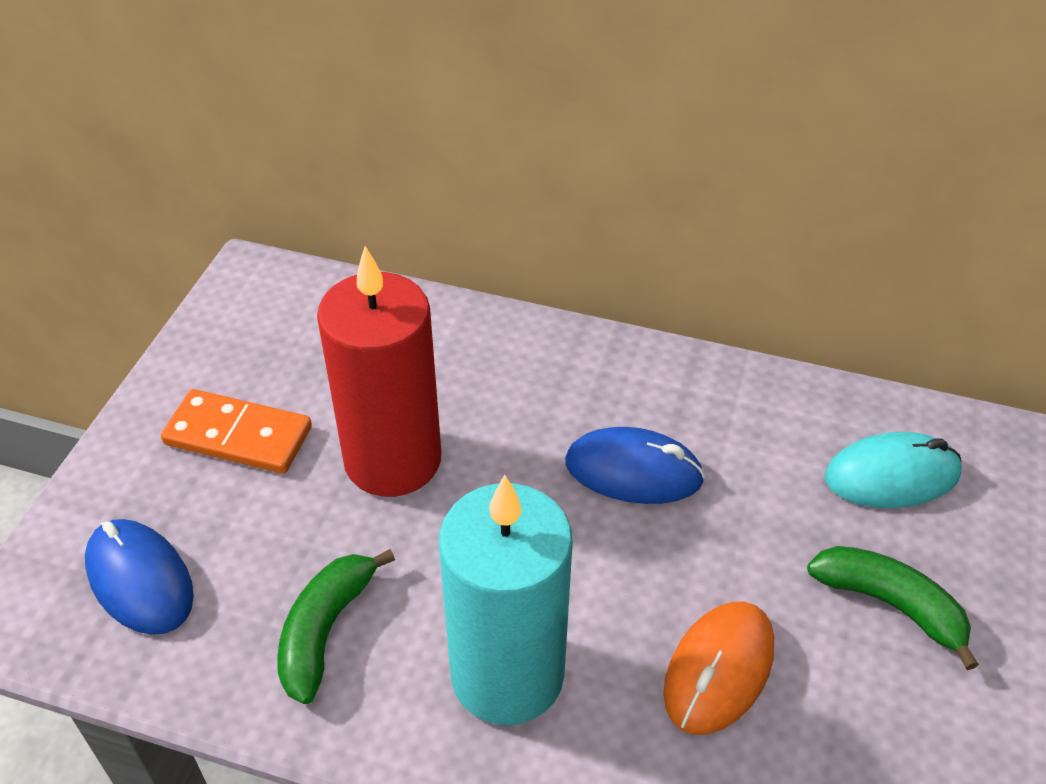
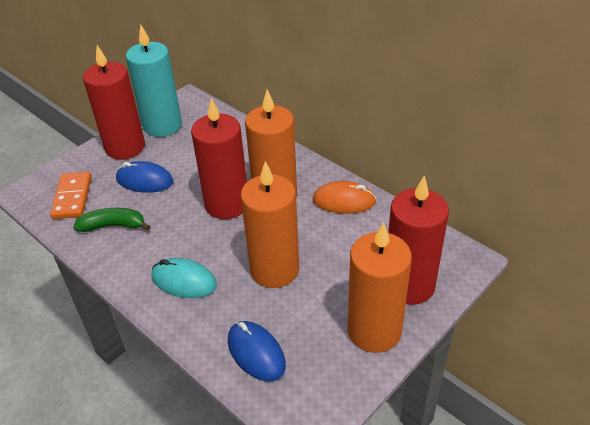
green banana: 2 -> 1
orange candle: 0 -> 3
red candle: 1 -> 3

